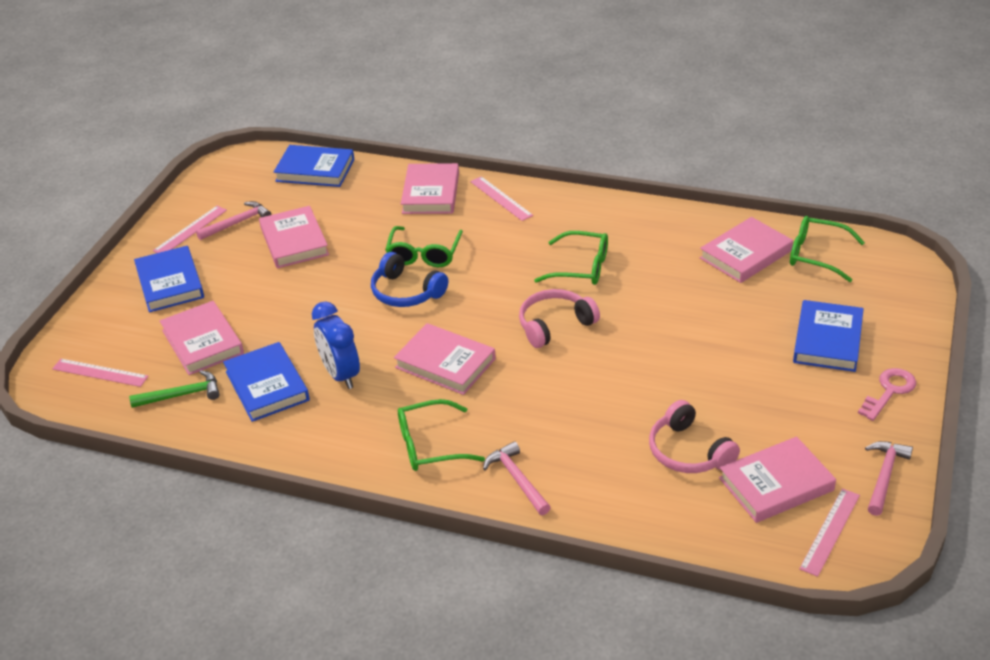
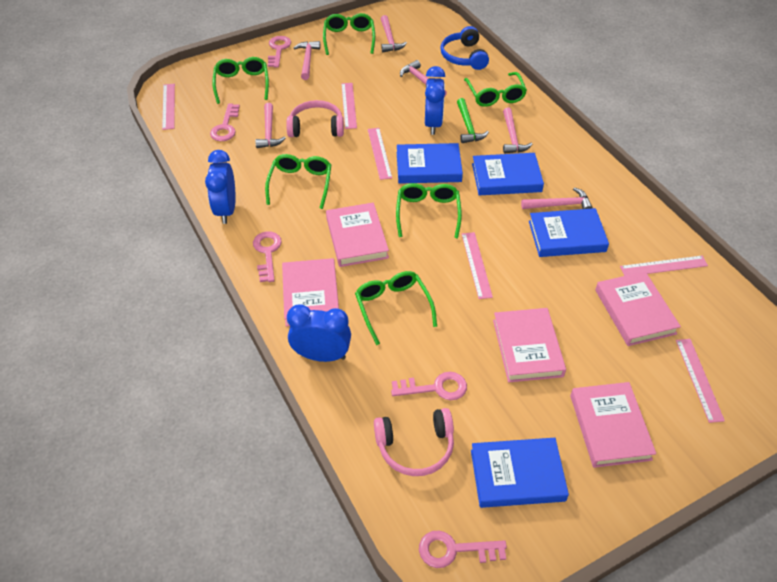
blue clock: 1 -> 3
green glasses: 4 -> 6
pink book: 6 -> 5
pink hammer: 3 -> 6
pink key: 1 -> 5
pink ruler: 4 -> 6

